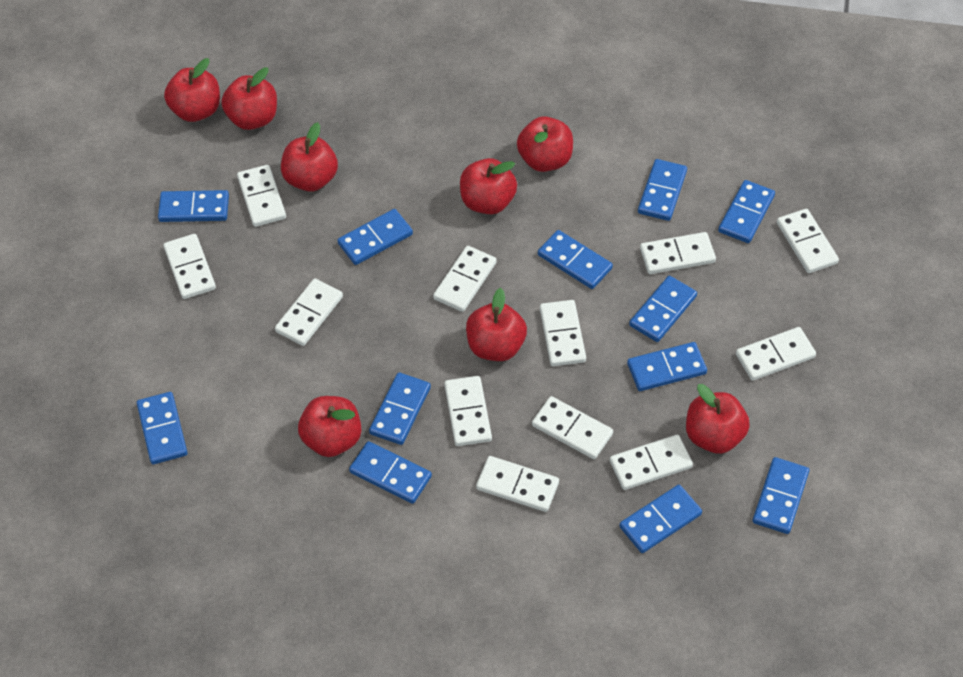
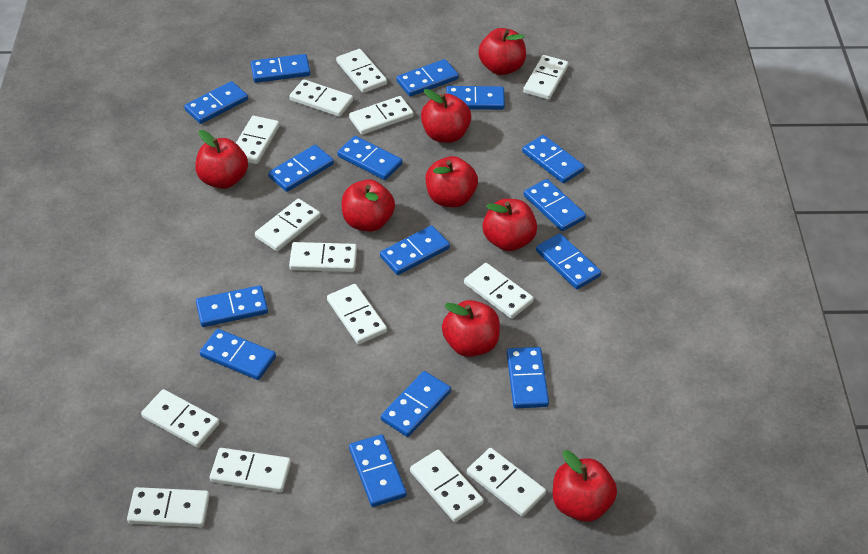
blue domino: 12 -> 15
white domino: 12 -> 14

